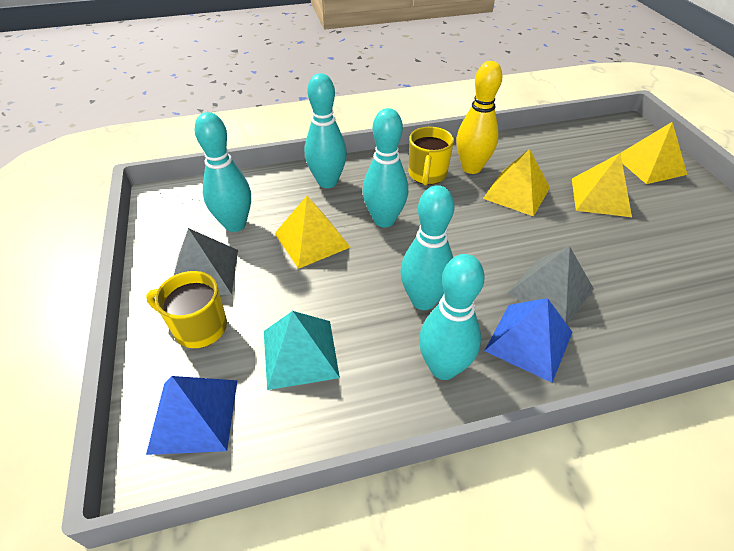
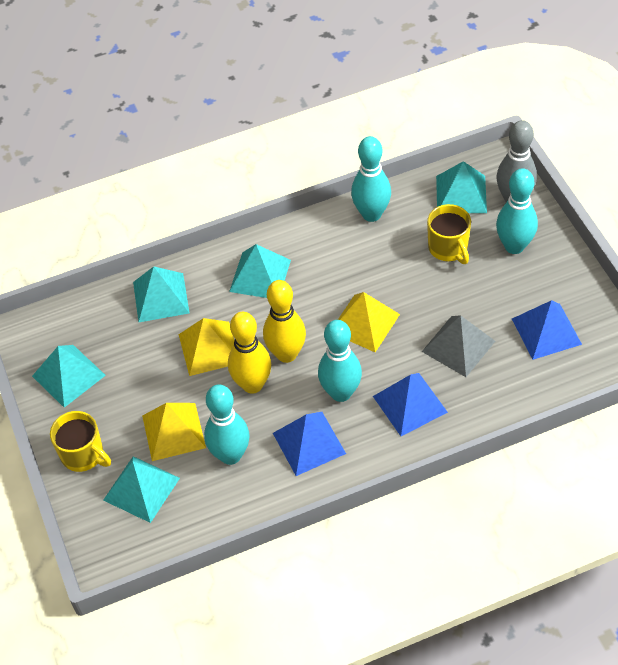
blue pyramid: 2 -> 3
grey bowling pin: 0 -> 1
grey pyramid: 2 -> 1
turquoise bowling pin: 5 -> 4
turquoise pyramid: 1 -> 5
yellow bowling pin: 1 -> 2
yellow pyramid: 4 -> 3

